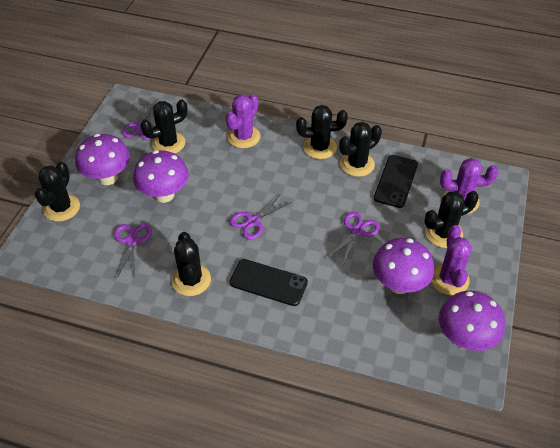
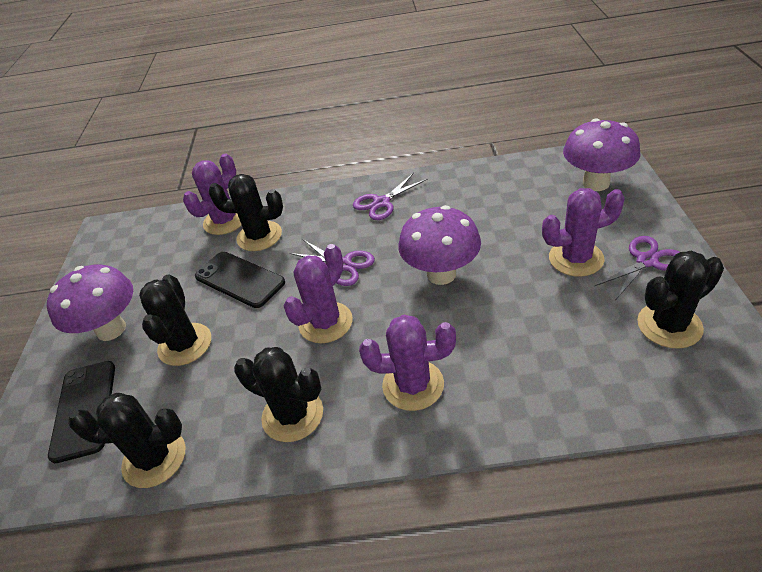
black cactus: 6 -> 5
purple cactus: 3 -> 4
purple mushroom: 4 -> 3
purple scissors: 4 -> 3

